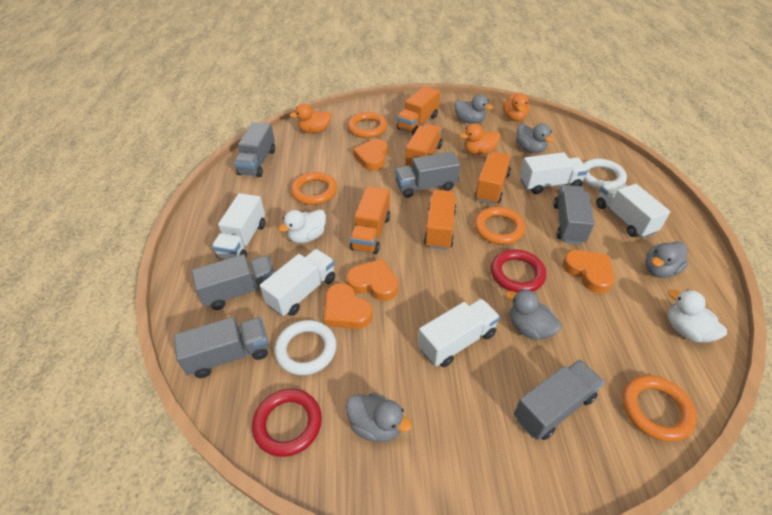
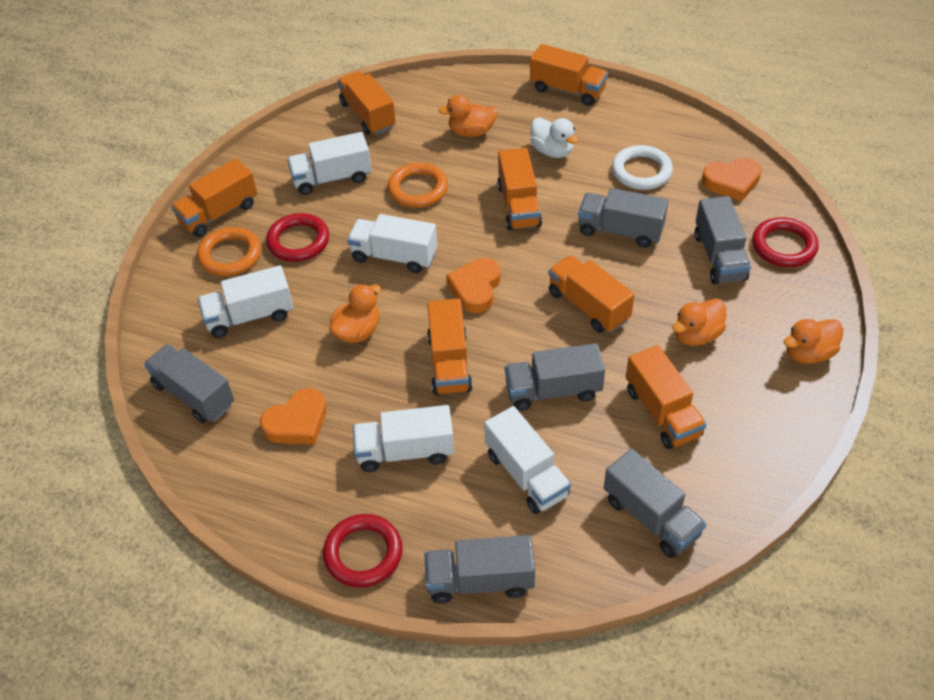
grey duck: 5 -> 0
orange duck: 3 -> 4
orange heart: 4 -> 3
orange ring: 4 -> 2
orange truck: 5 -> 7
red ring: 2 -> 3
white duck: 2 -> 1
white ring: 2 -> 1

